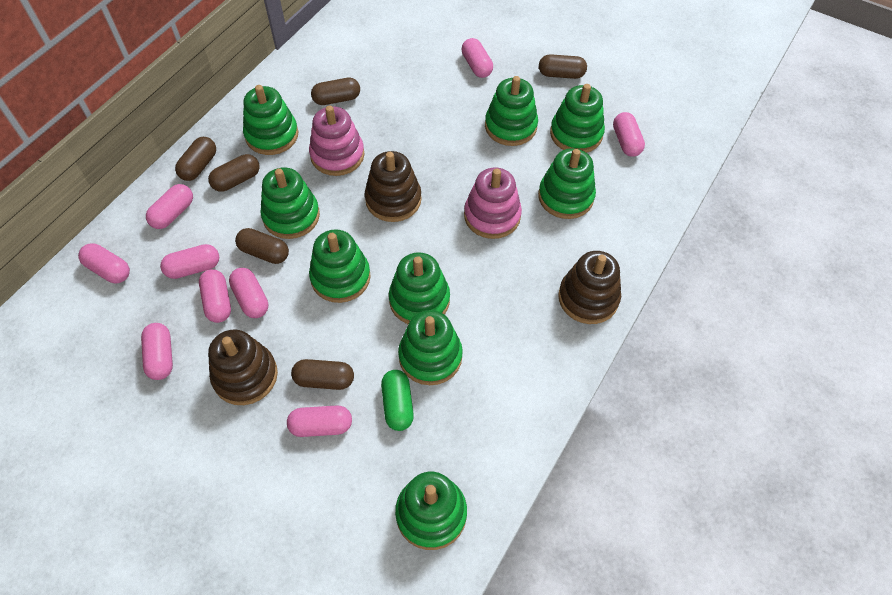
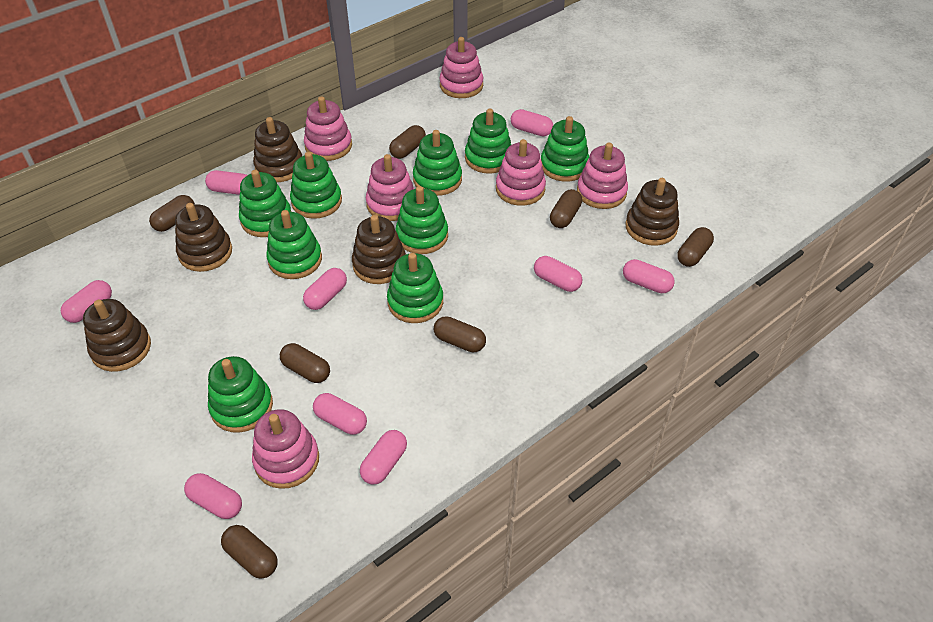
brown capsule: 6 -> 7
brown stacking toy: 3 -> 5
green capsule: 1 -> 0
pink stacking toy: 2 -> 6

